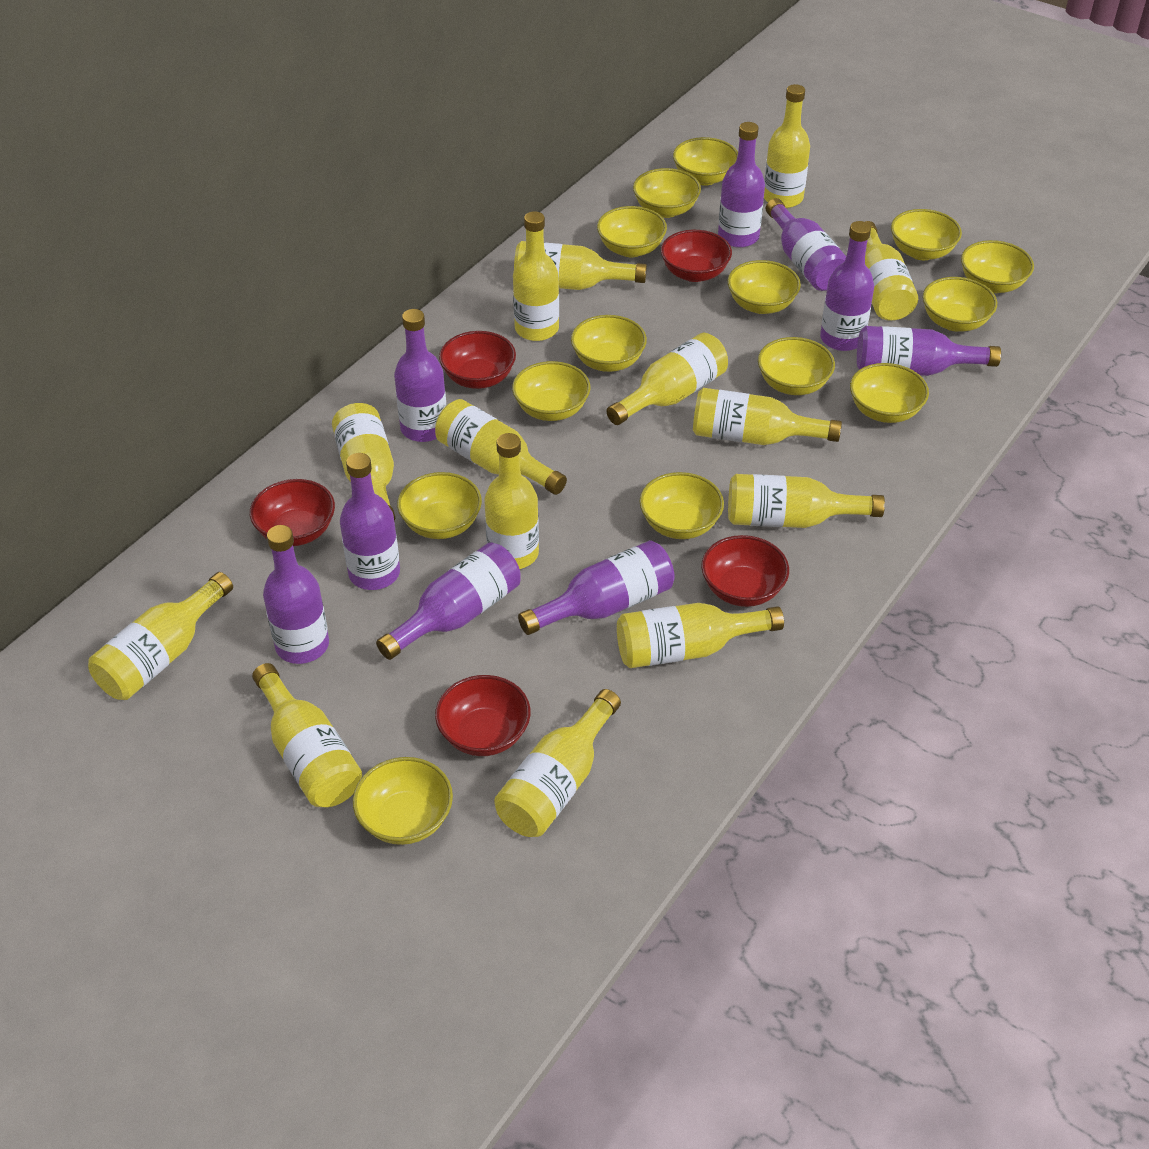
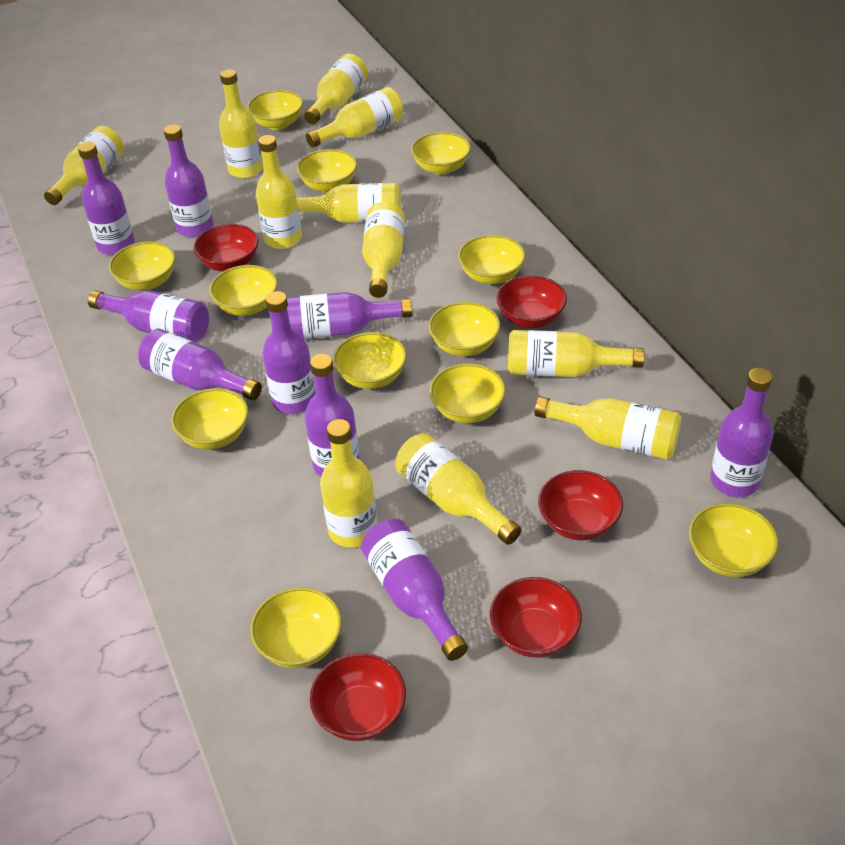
yellow bottle: 14 -> 11
yellow bowl: 14 -> 12

